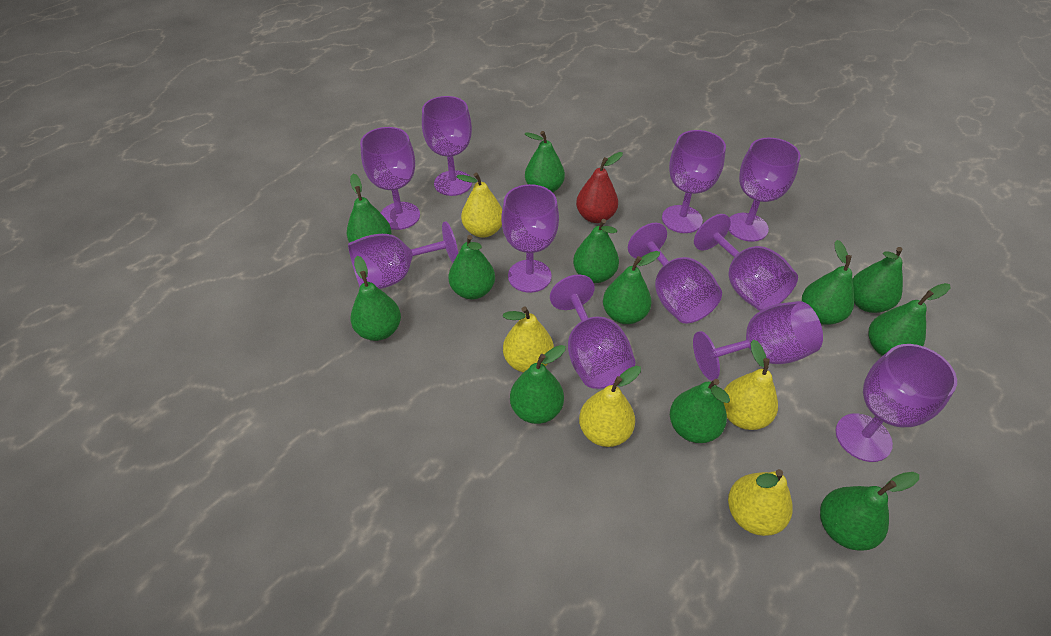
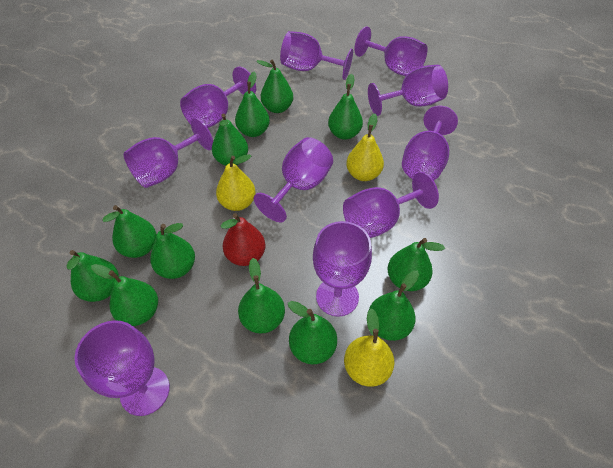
purple goblet: 11 -> 10
yellow pear: 5 -> 3

